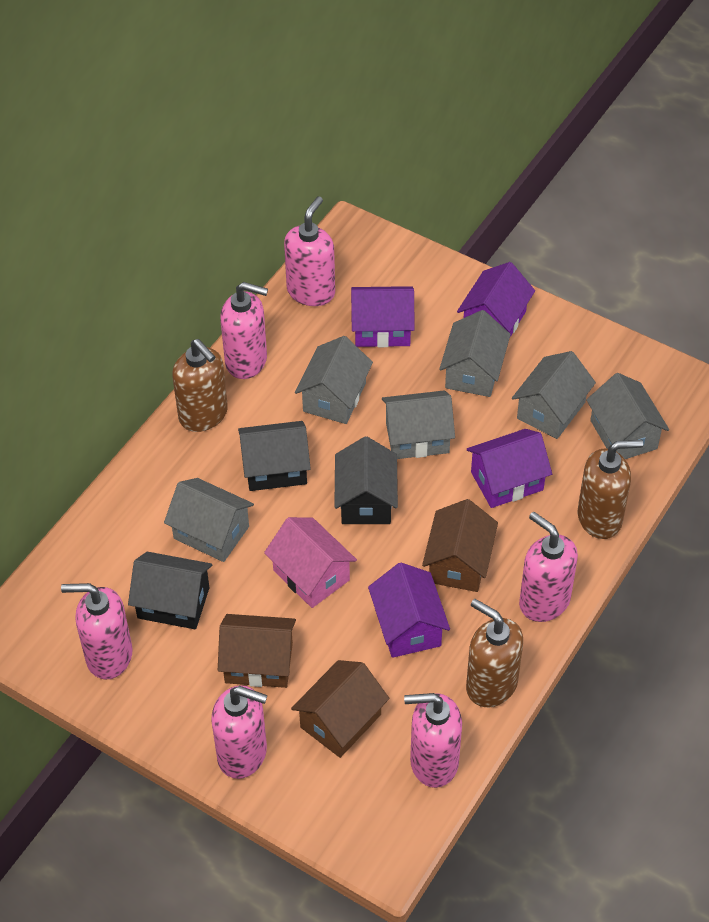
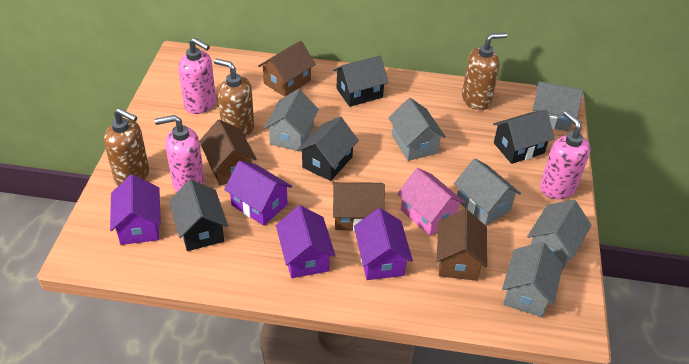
black house: 3 -> 4
brown house: 3 -> 4
pink soap dispenser: 6 -> 3

